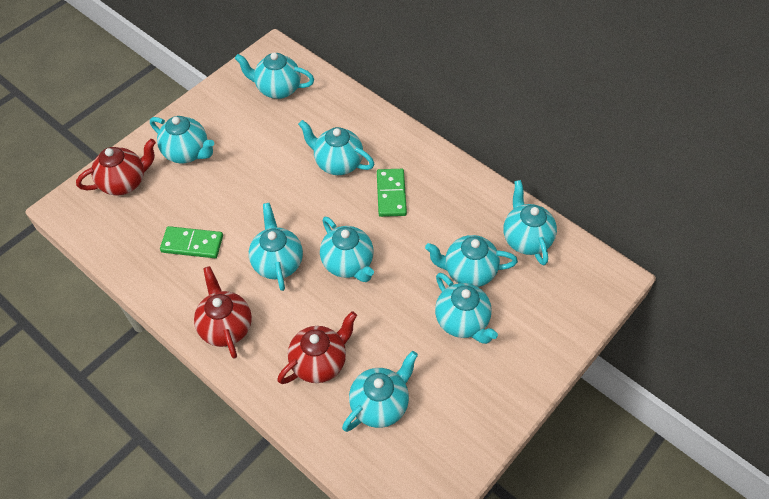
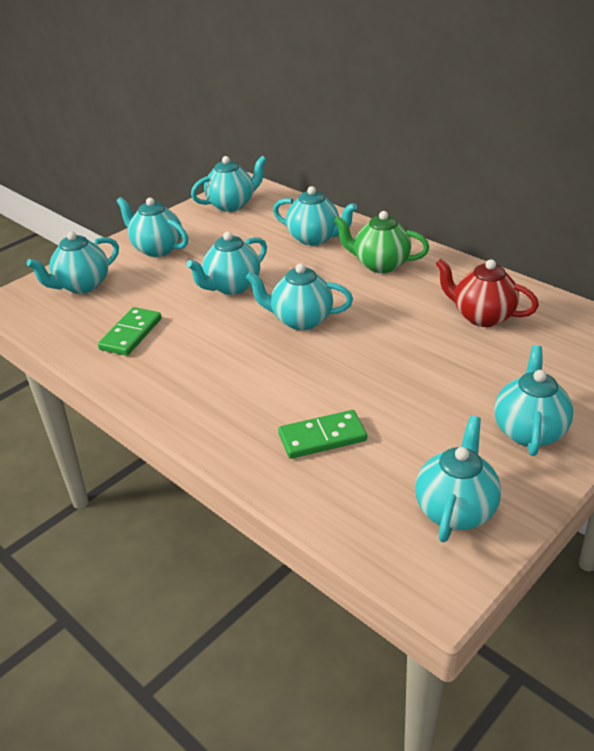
green teapot: 0 -> 1
red teapot: 3 -> 1
turquoise teapot: 9 -> 8

